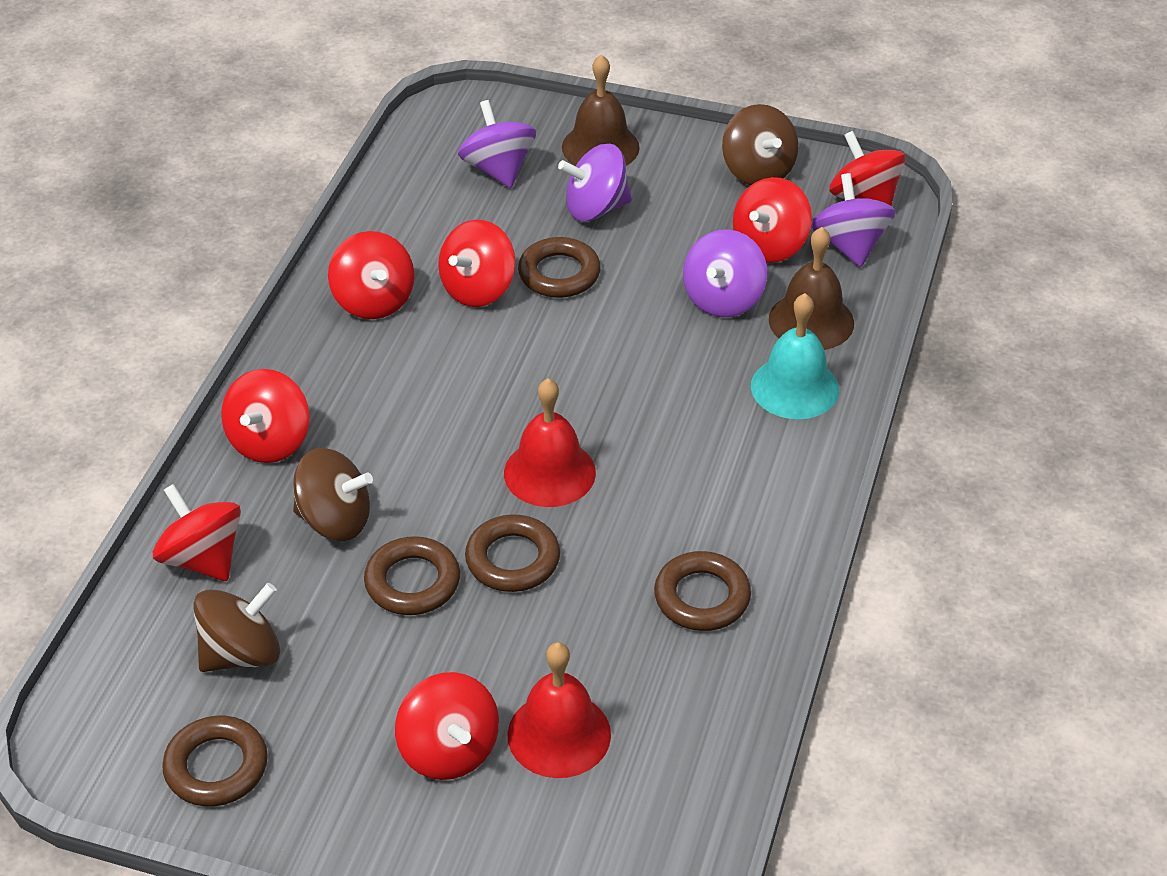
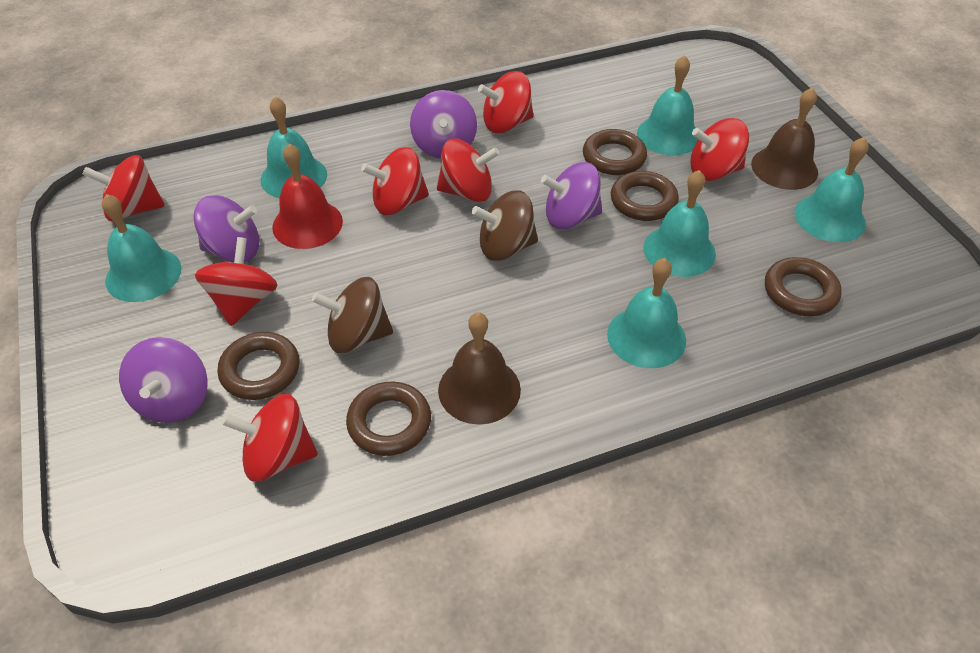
brown spinning top: 3 -> 2
red bell: 2 -> 1
turquoise bell: 1 -> 6

